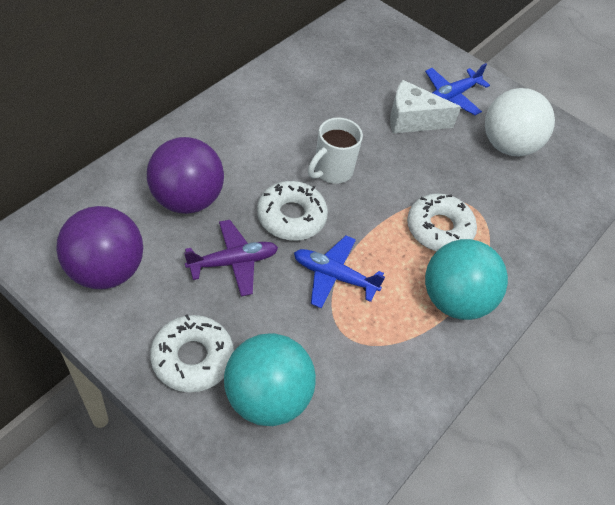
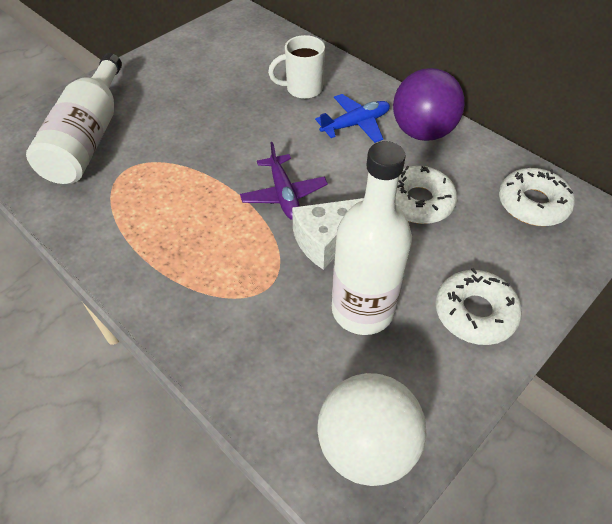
blue plane: 2 -> 1
purple ball: 2 -> 1
turquoise ball: 2 -> 0
white bottle: 0 -> 2

